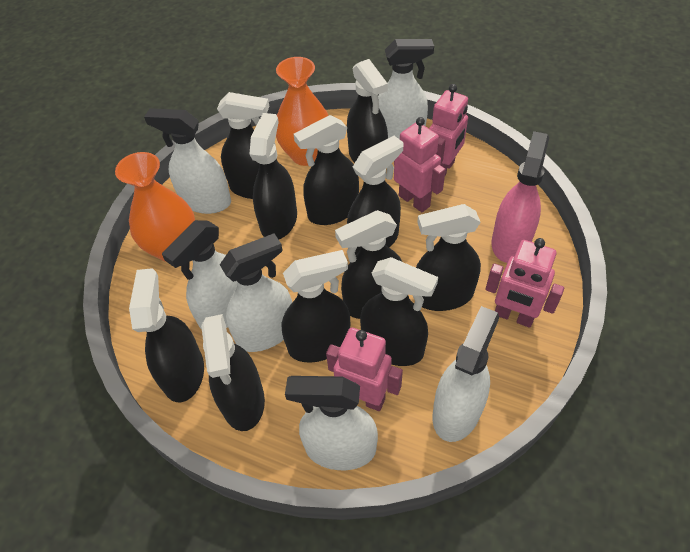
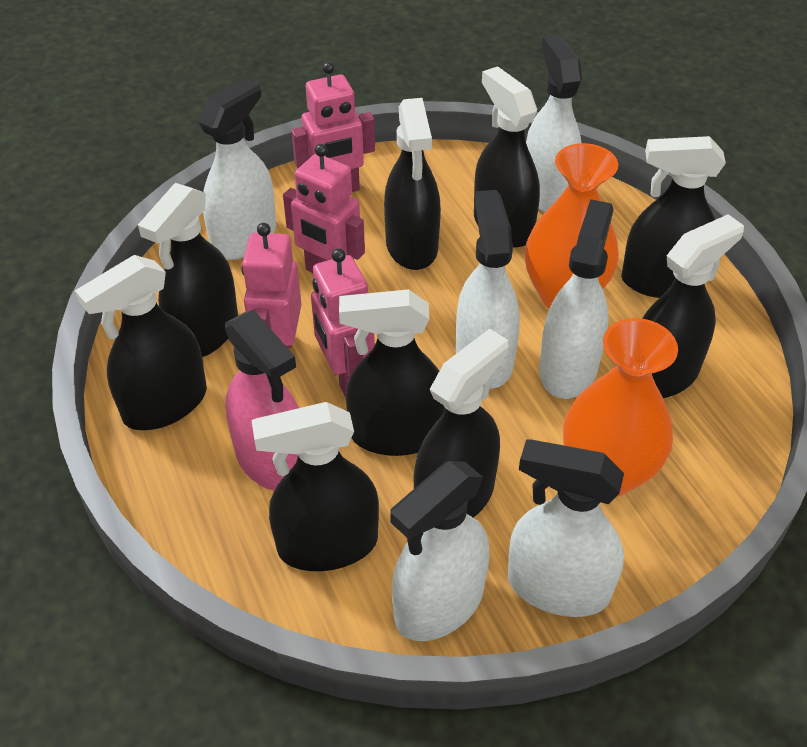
black spray bottle: 11 -> 9

